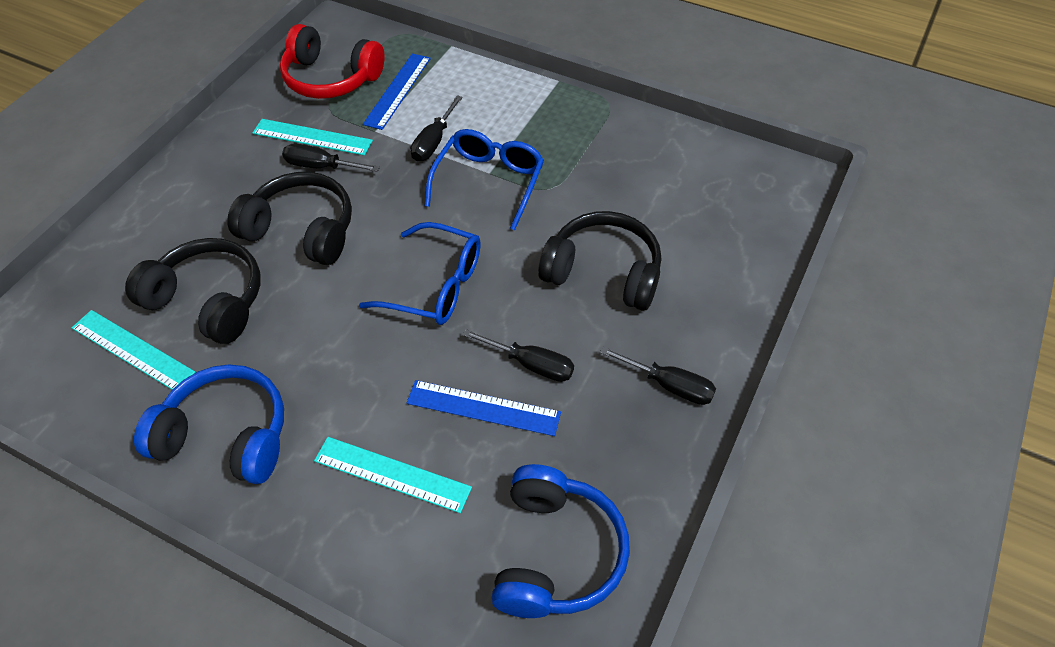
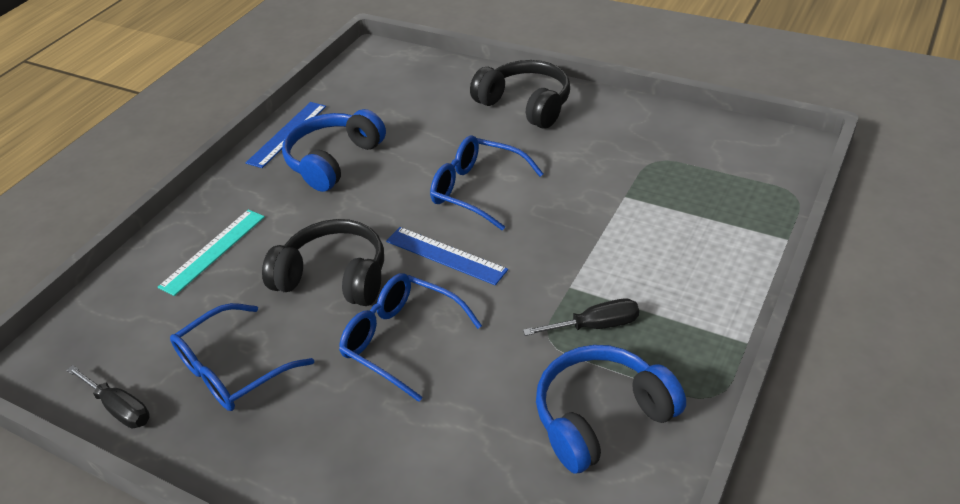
black headphones: 3 -> 2
black screwdriver: 4 -> 2
blue glasses: 2 -> 3
red headphones: 1 -> 0
turquoise ruler: 3 -> 1

